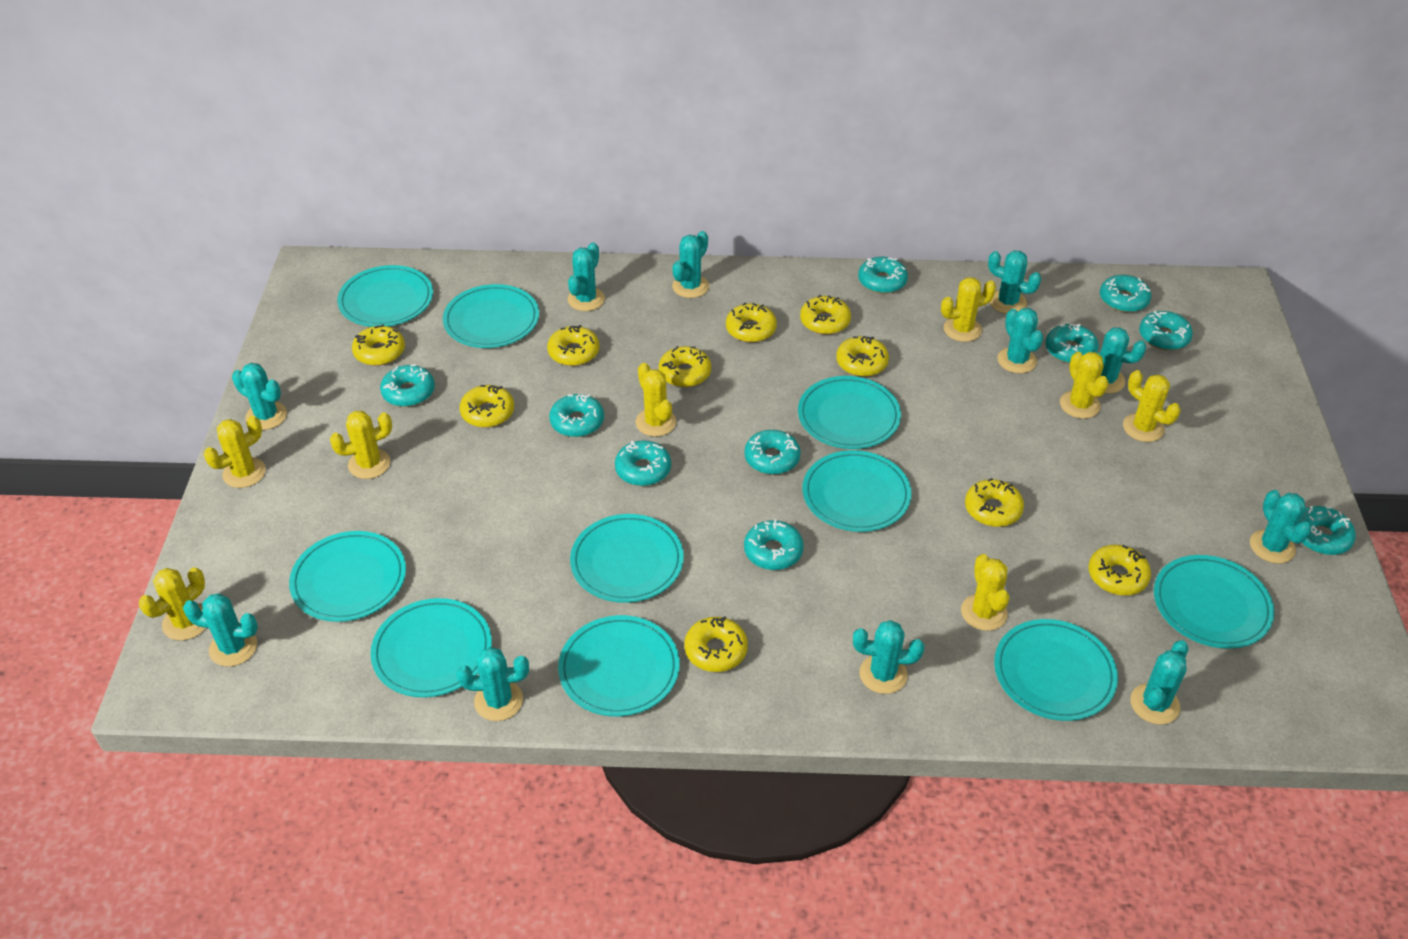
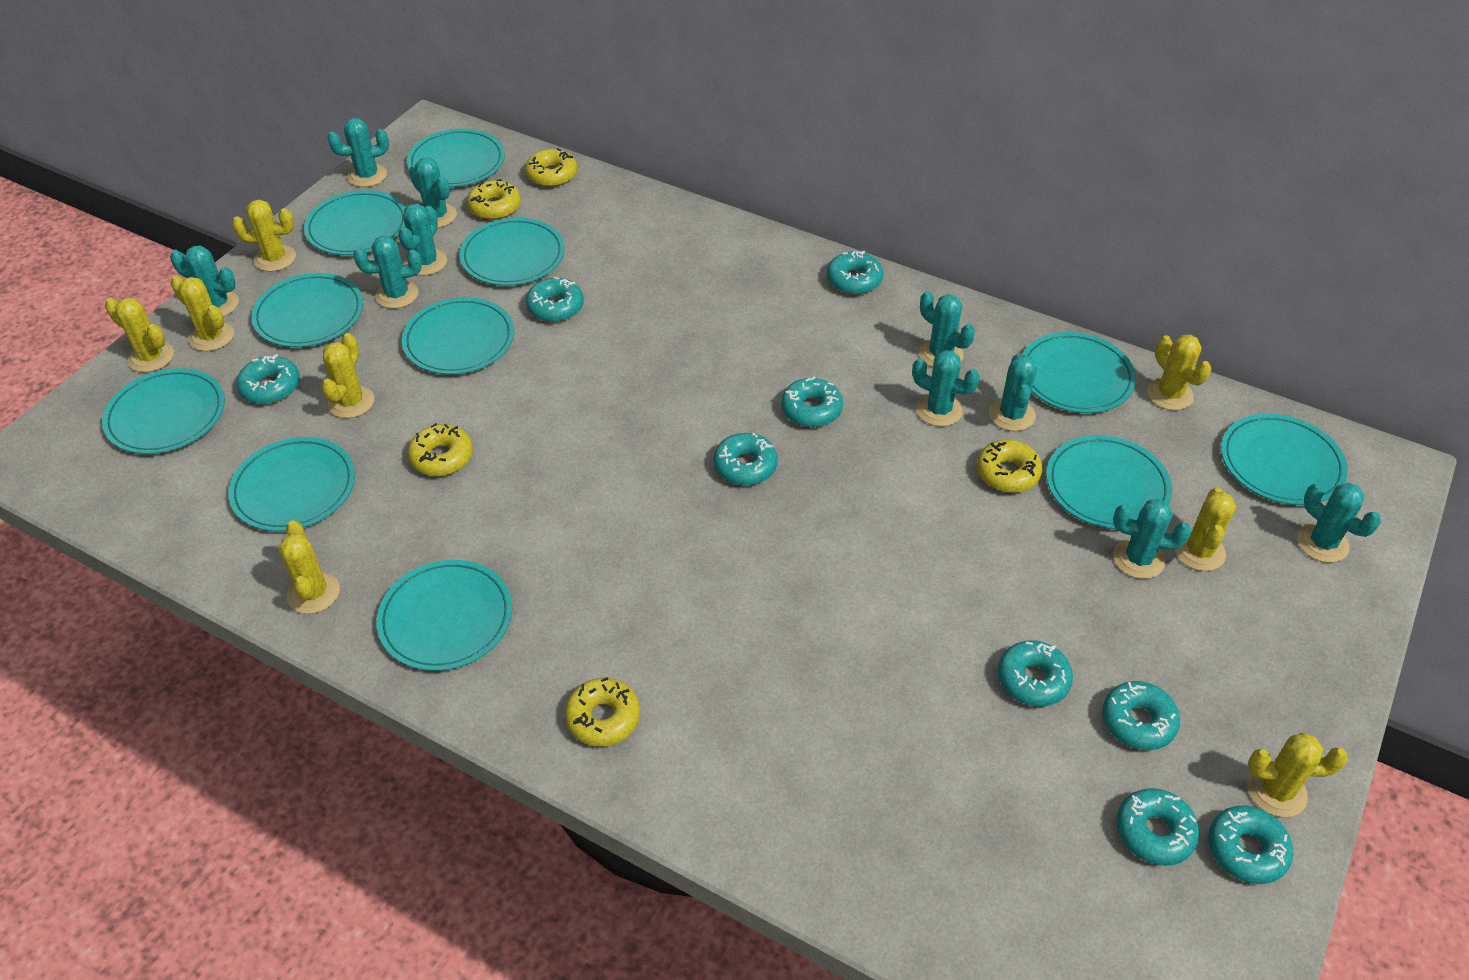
turquoise cactus: 11 -> 10
turquoise donut: 10 -> 9
turquoise plate: 10 -> 11
yellow donut: 10 -> 5

